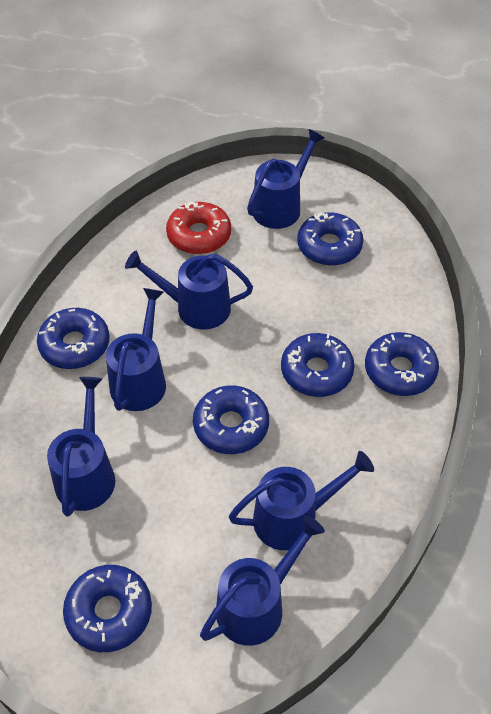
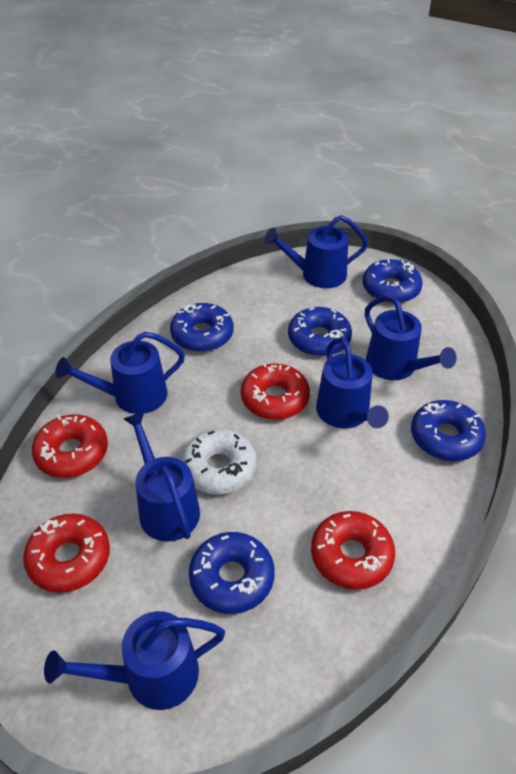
blue donut: 6 -> 5
red donut: 1 -> 4
white donut: 0 -> 1

